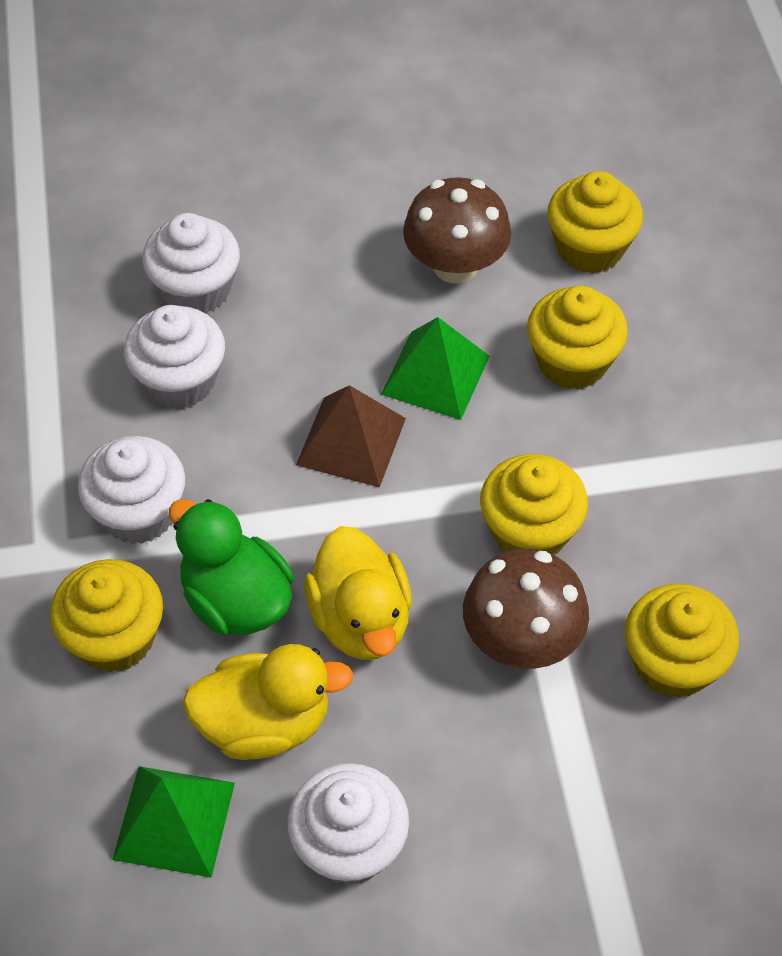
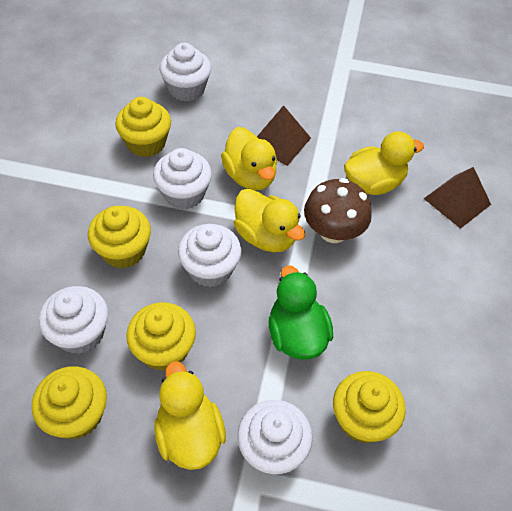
brown mushroom: 2 -> 1
brown pyramid: 1 -> 2
green pyramid: 2 -> 0
white cupcake: 4 -> 5
yellow duck: 2 -> 4

